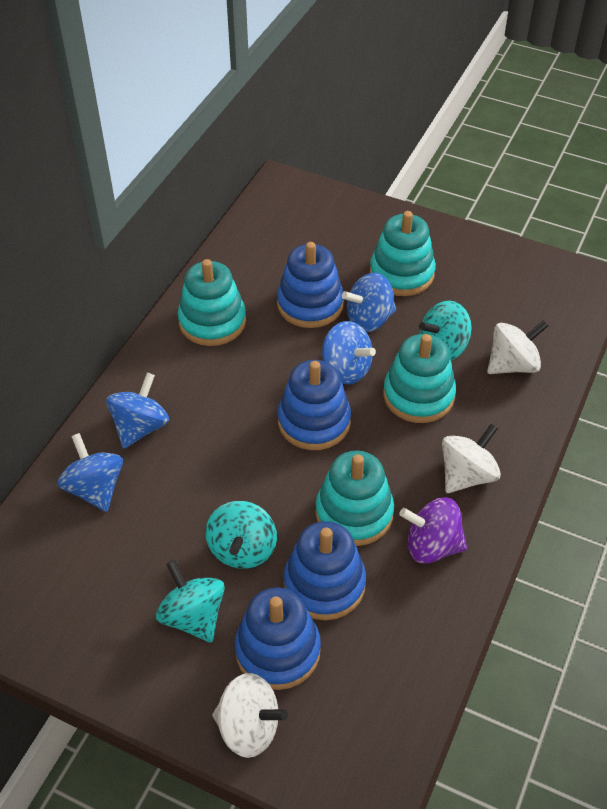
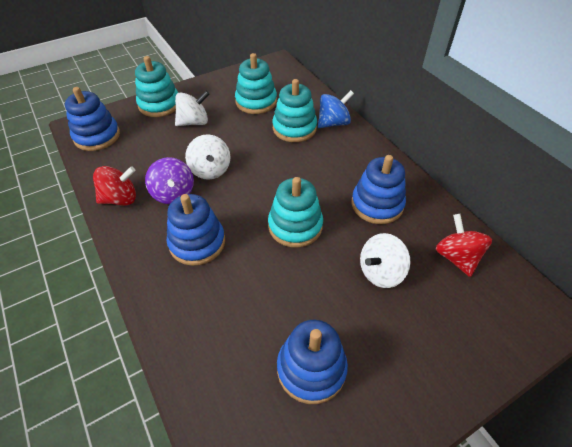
blue spinning top: 4 -> 1
red spinning top: 0 -> 2
turquoise spinning top: 3 -> 0

